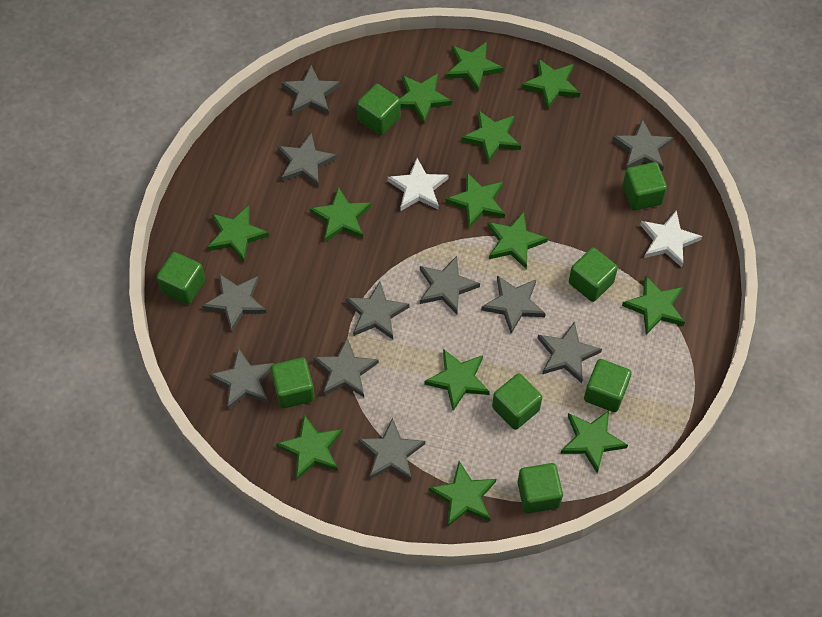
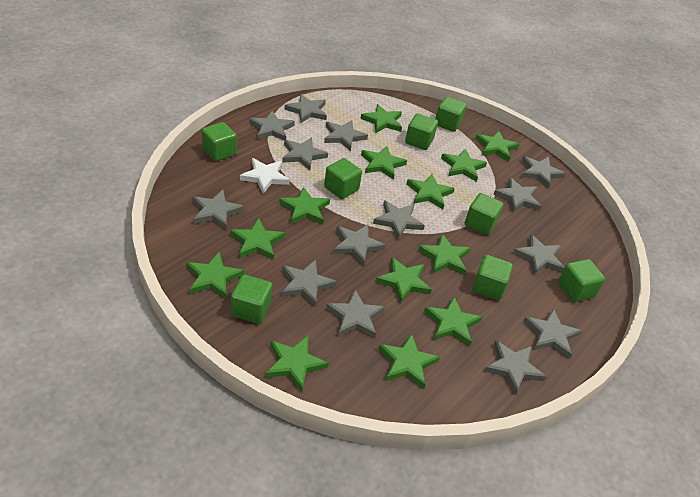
grey star: 11 -> 14
white star: 2 -> 1

